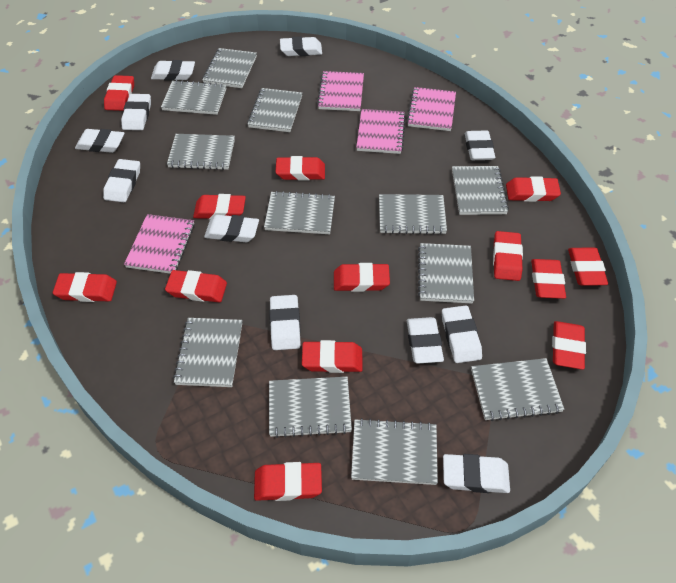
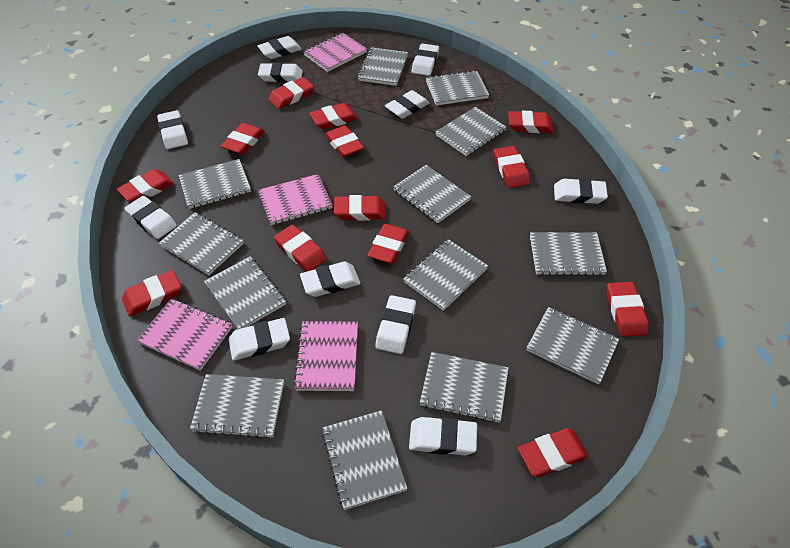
grey notebook: 12 -> 13

